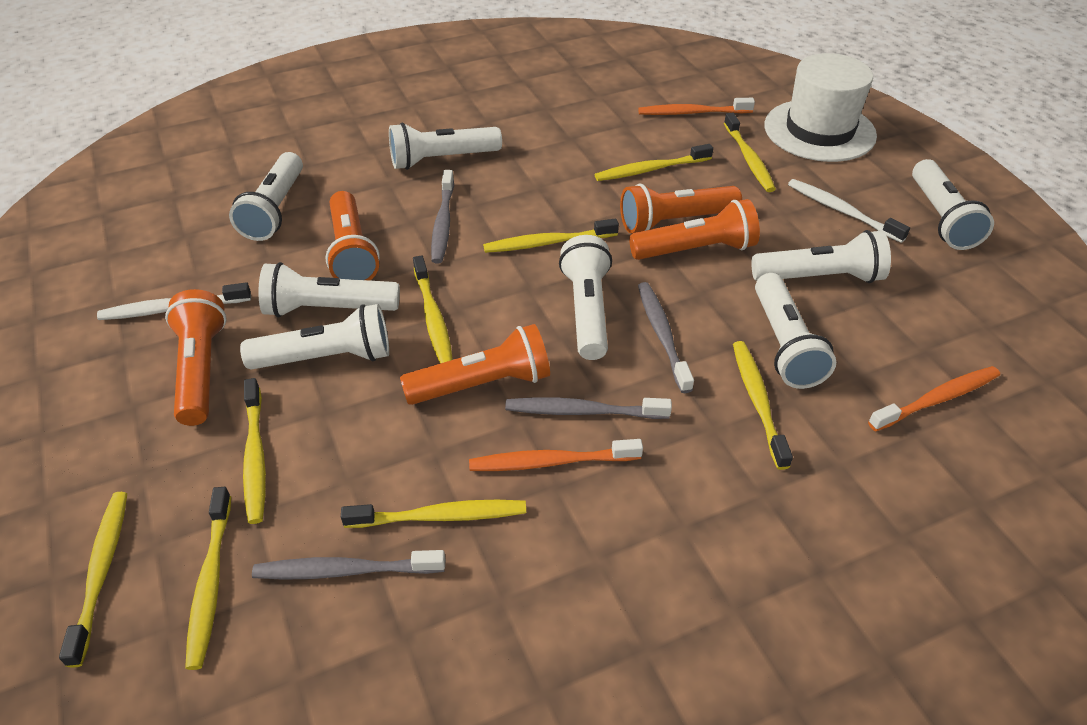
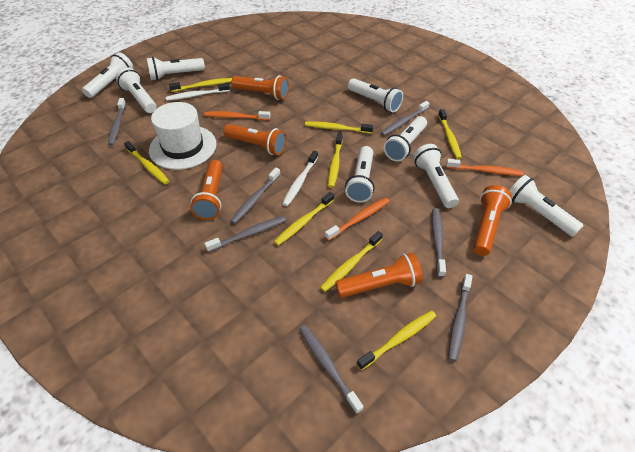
grey toothbrush: 4 -> 7
yellow toothbrush: 9 -> 8

